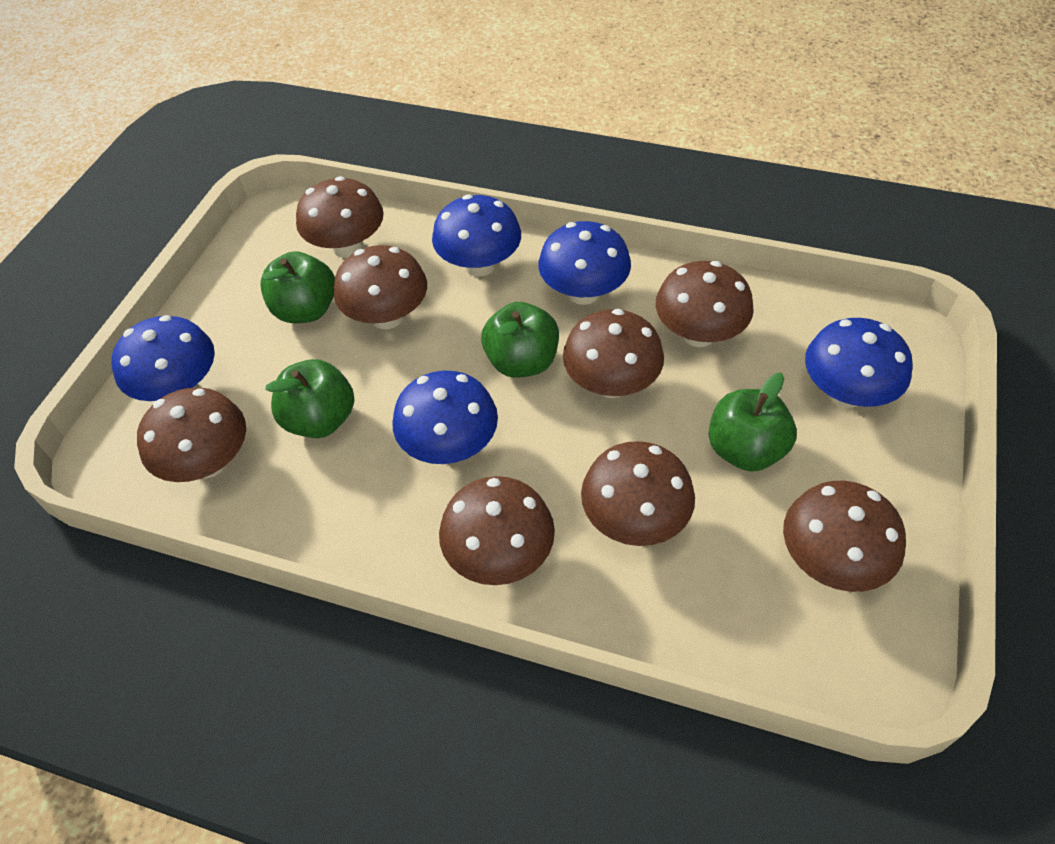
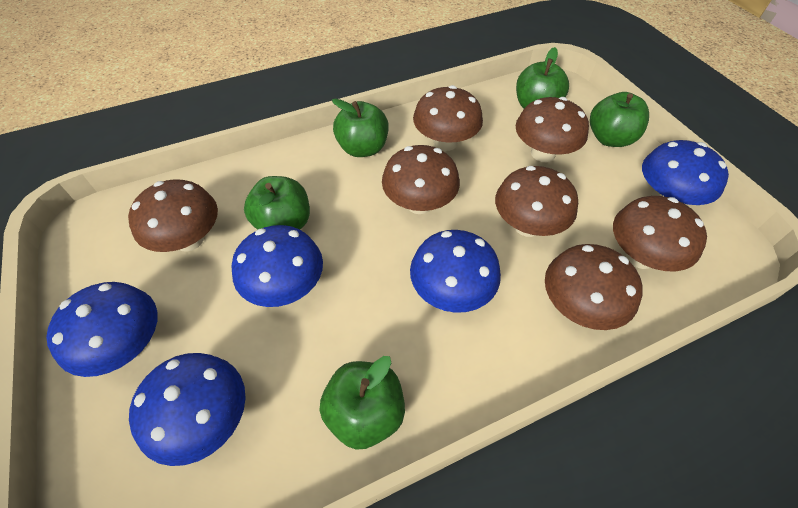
brown mushroom: 8 -> 7
green apple: 4 -> 5

